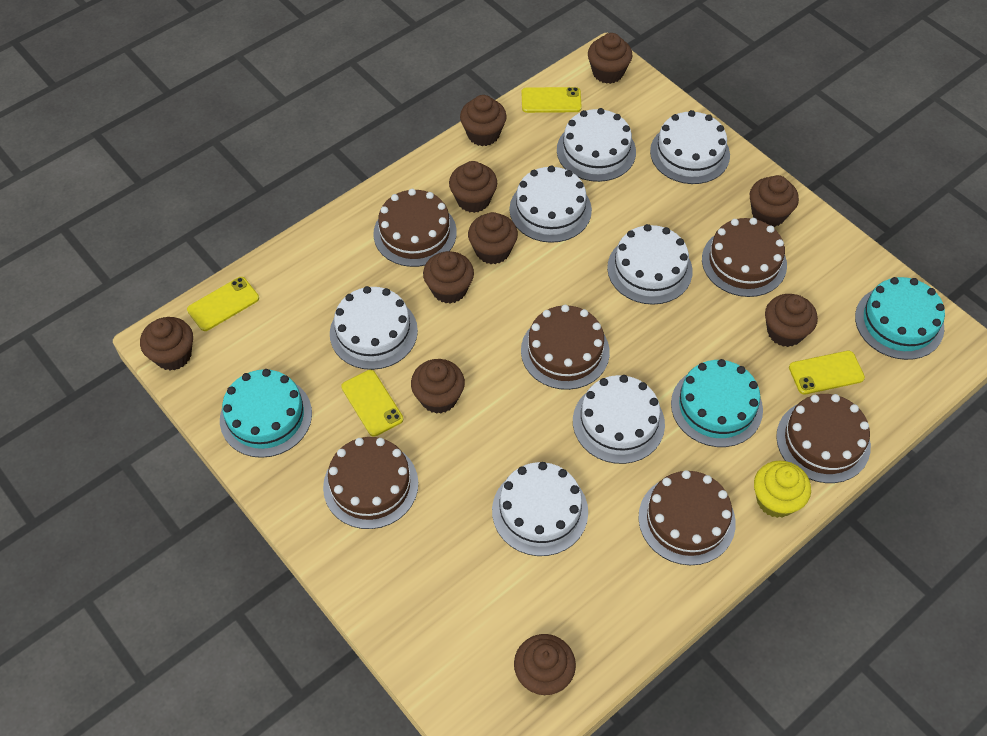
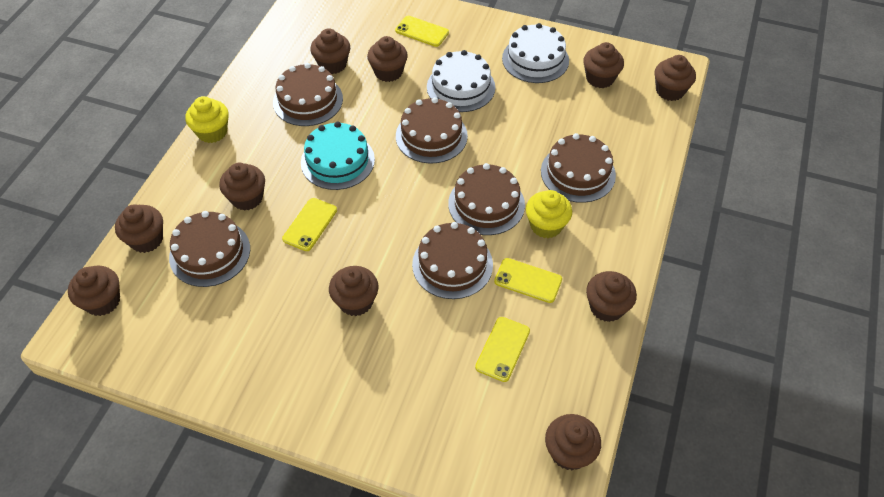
turquoise cake: 3 -> 1
white cake: 7 -> 2
yellow cupcake: 1 -> 2

